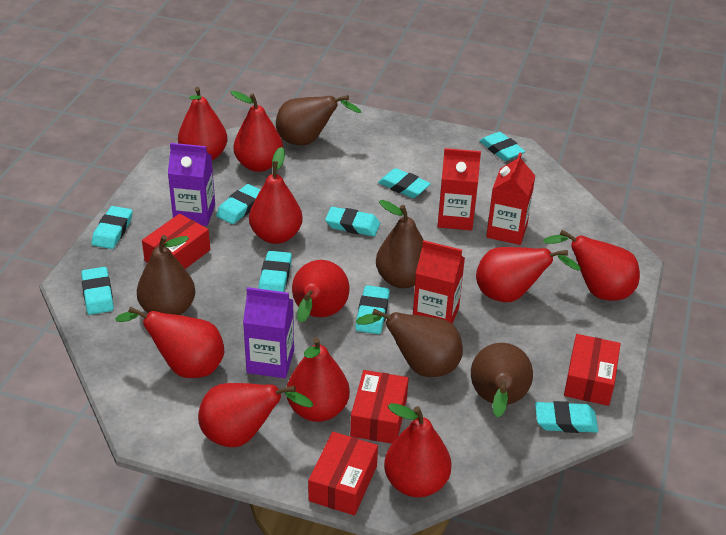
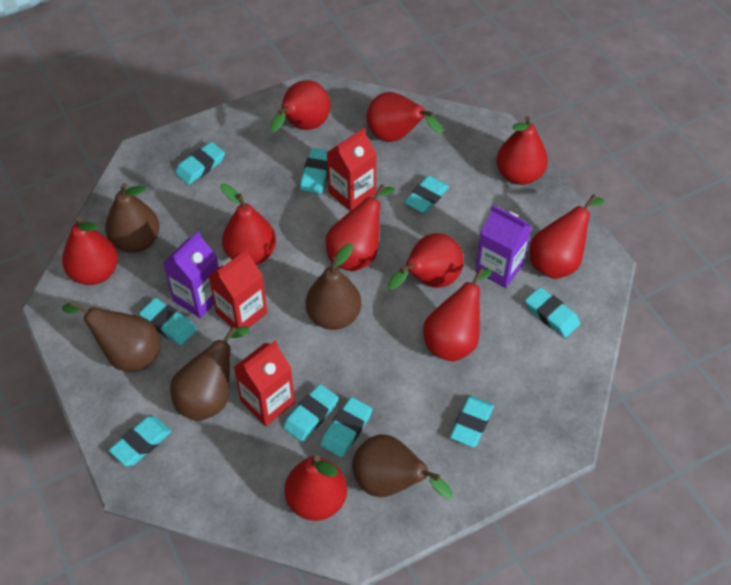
red box: 4 -> 0

